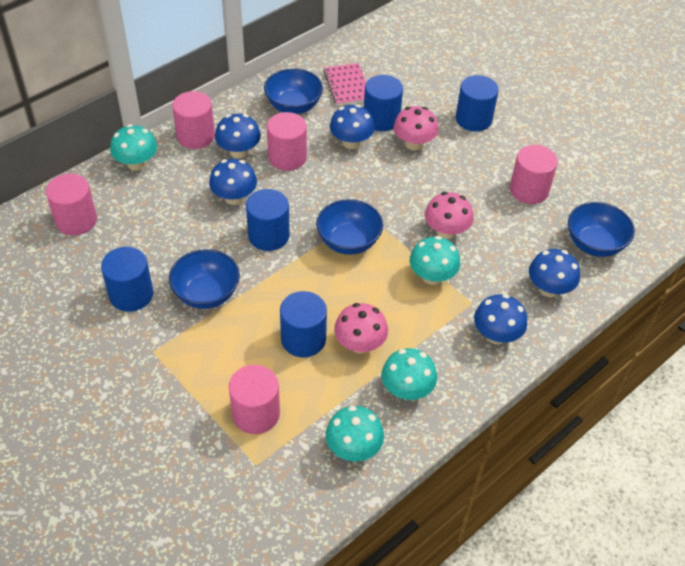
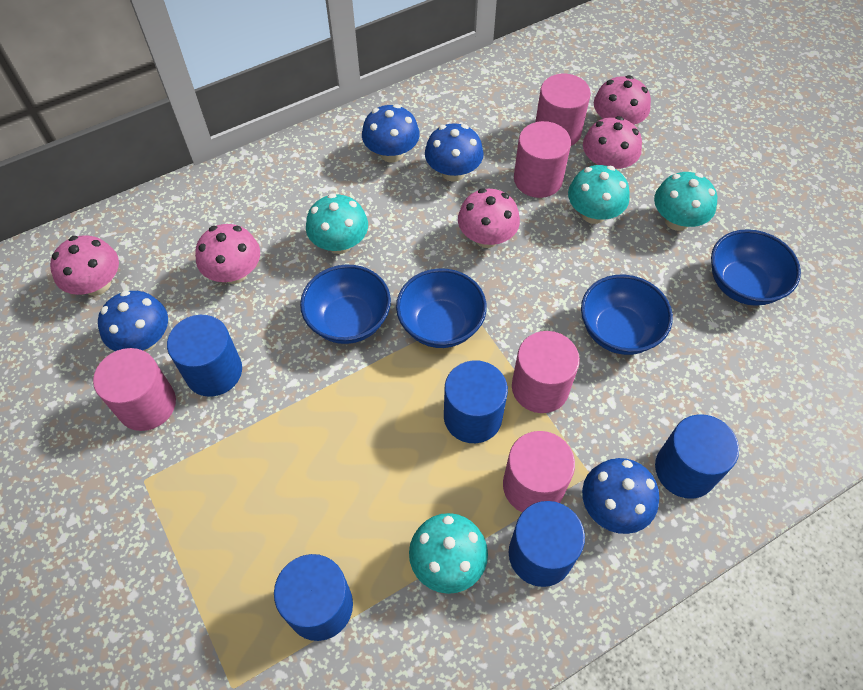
blue mushroom: 5 -> 4
pink mushroom: 3 -> 5
pink notebook: 1 -> 0

